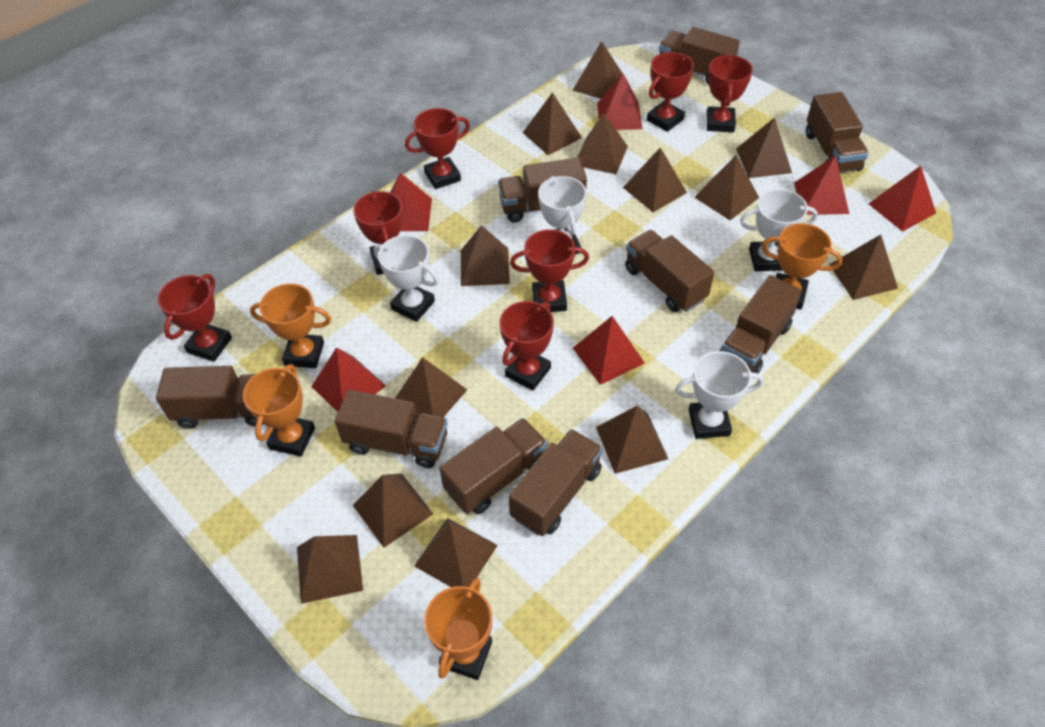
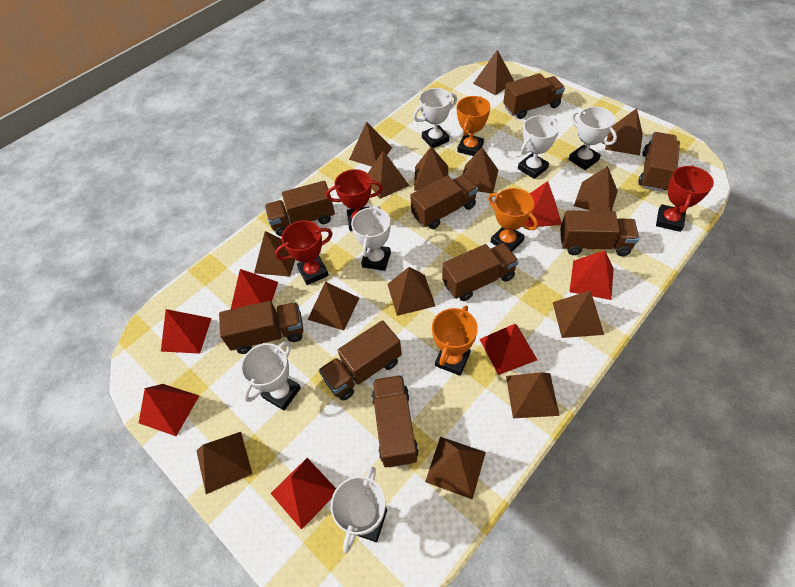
brown pyramid: 13 -> 14
orange trophy: 4 -> 3
red pyramid: 6 -> 7
red trophy: 7 -> 3
white trophy: 4 -> 6

